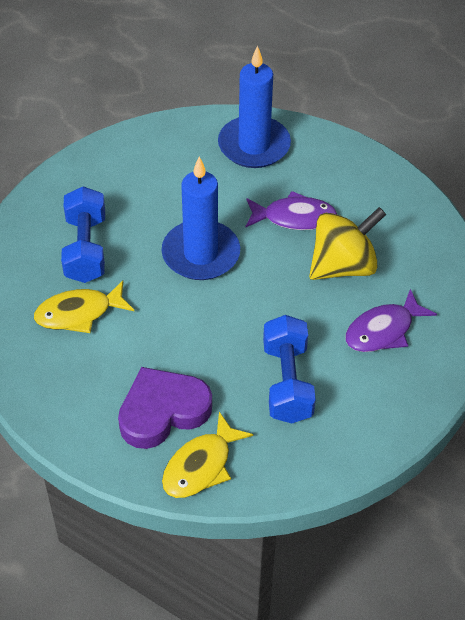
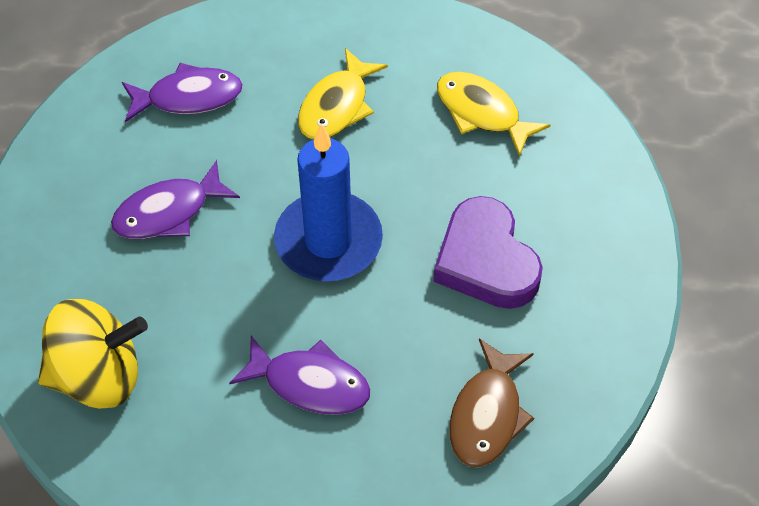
blue candle: 2 -> 1
blue dumbbell: 2 -> 0
brown fish: 0 -> 1
purple fish: 2 -> 3

